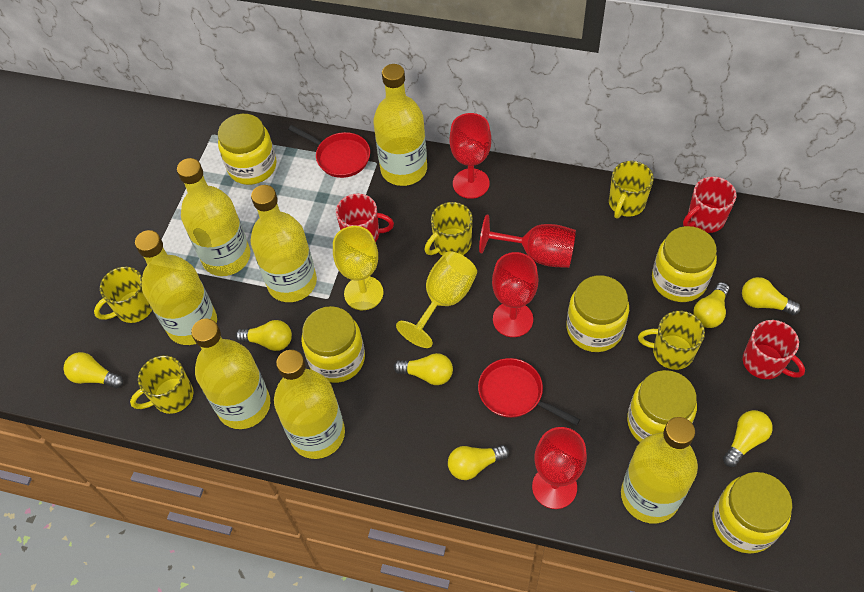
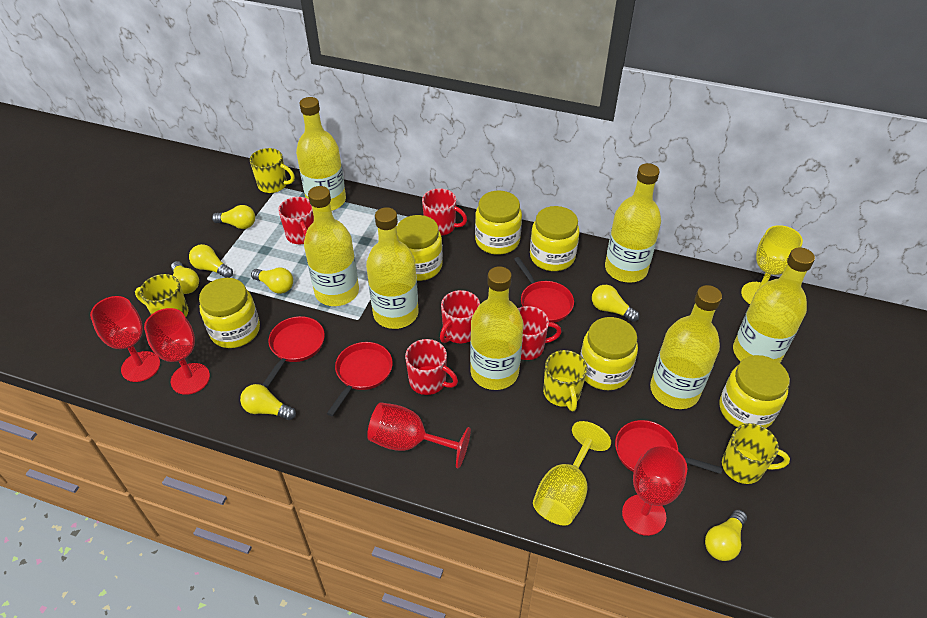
red mug: 3 -> 5
red pan: 2 -> 4
yellow mug: 5 -> 4

